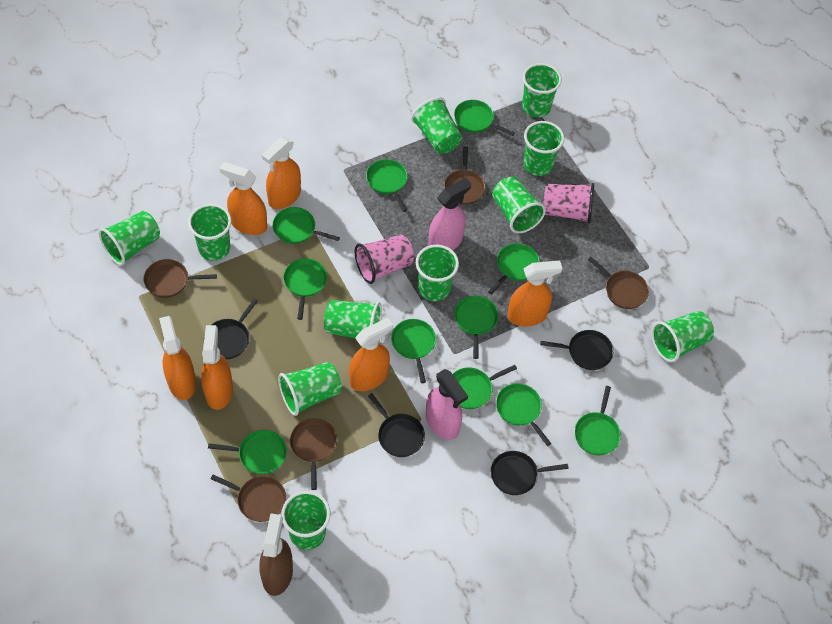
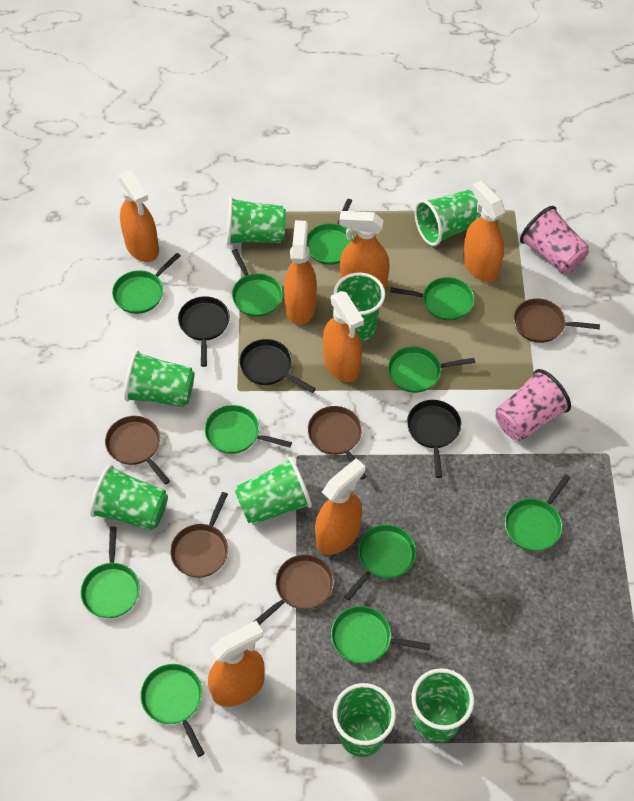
black pan: 4 -> 3
brown spray bottle: 1 -> 0
green cup: 11 -> 8
orange spray bottle: 6 -> 7
pink spray bottle: 2 -> 0

